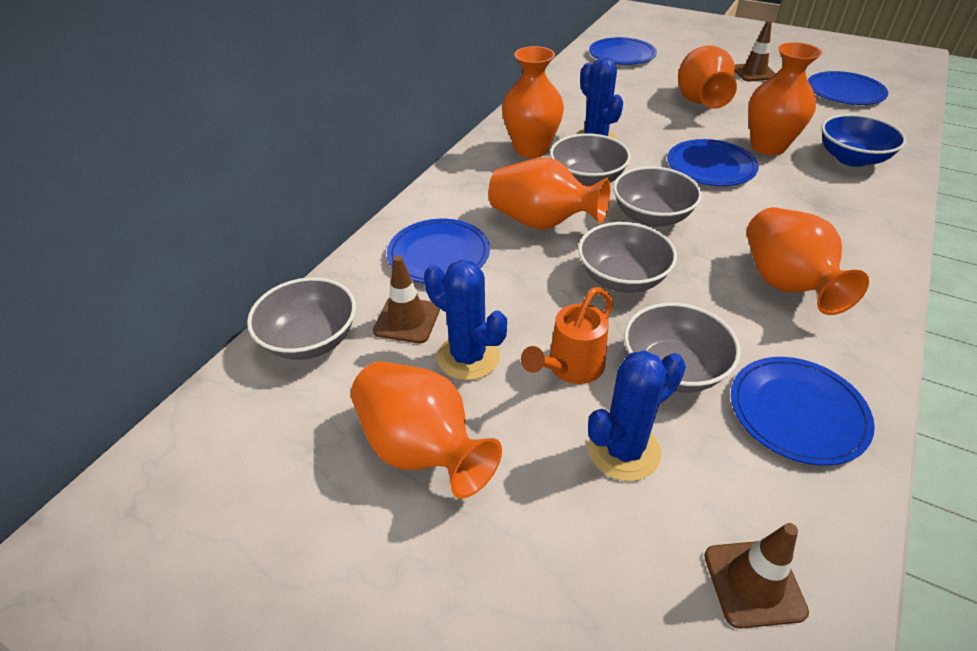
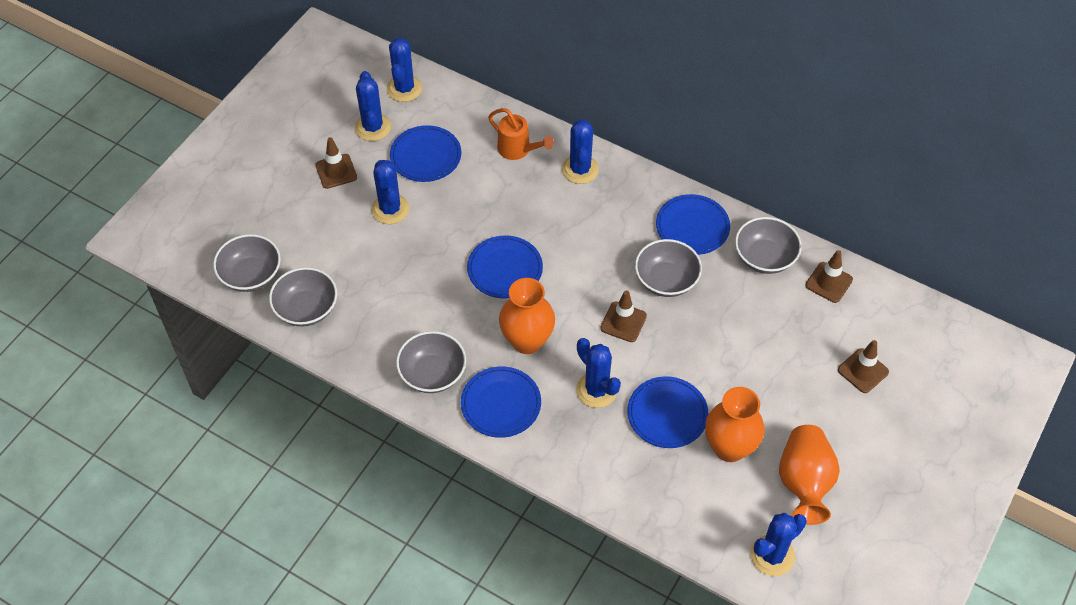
blue bowl: 1 -> 0
blue cactus: 3 -> 6
brown traffic cone: 3 -> 4
orange vase: 6 -> 3

